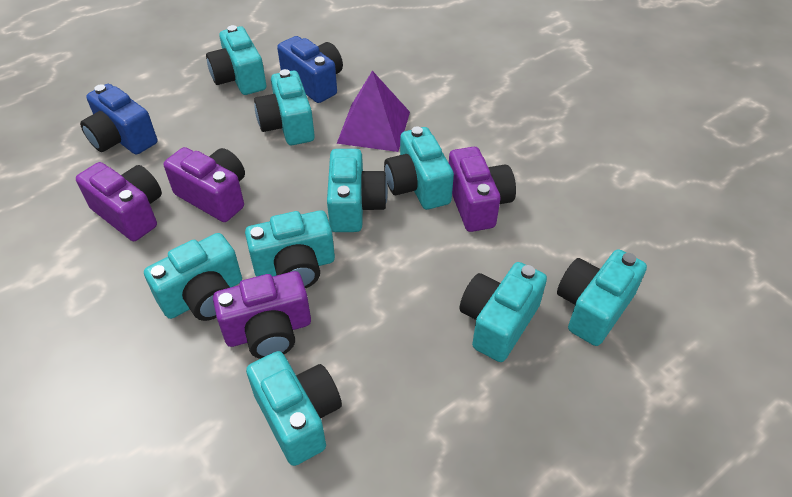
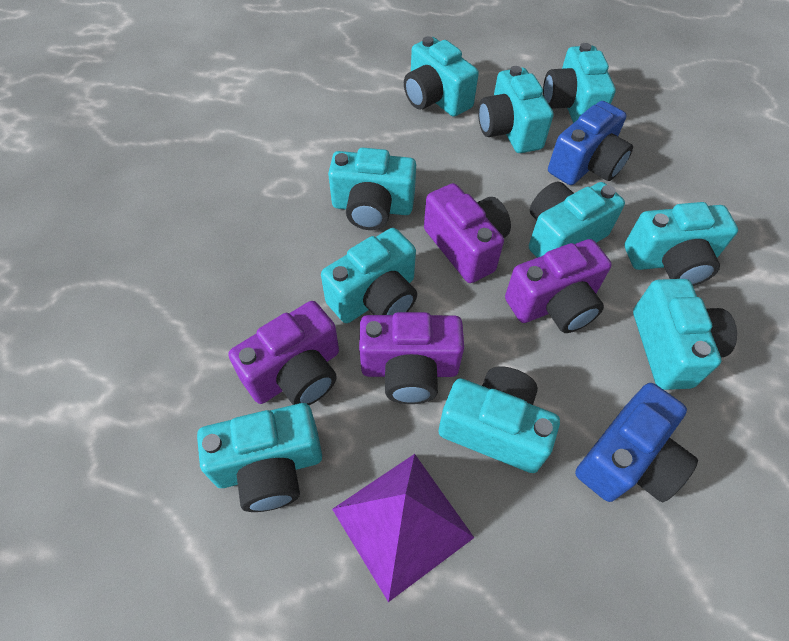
turquoise camera: 9 -> 10

